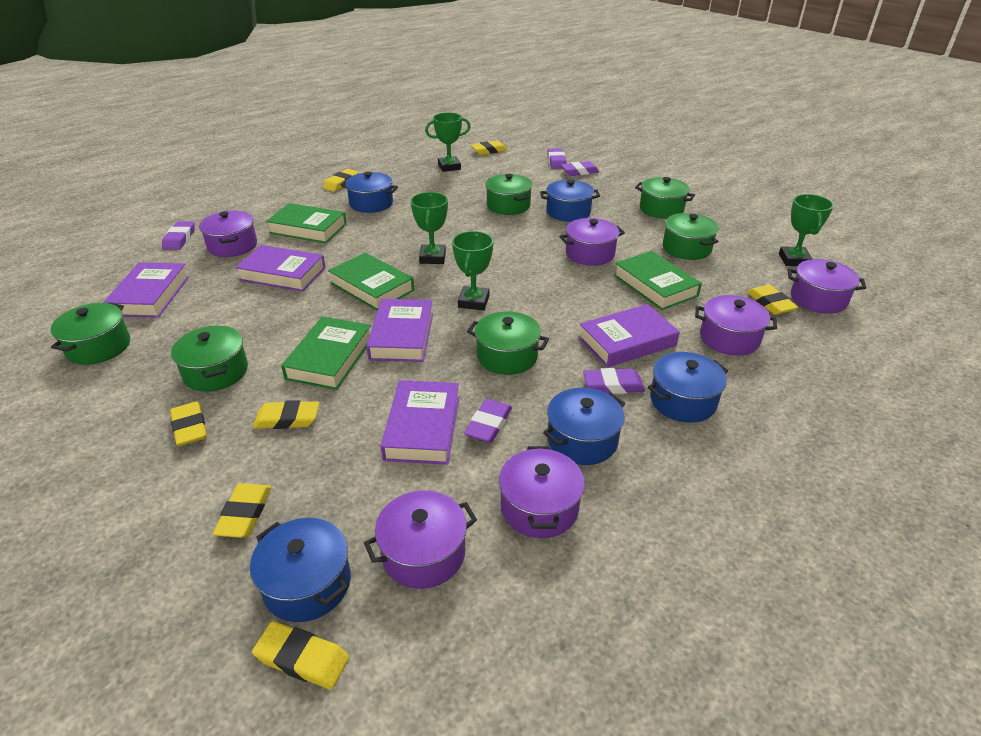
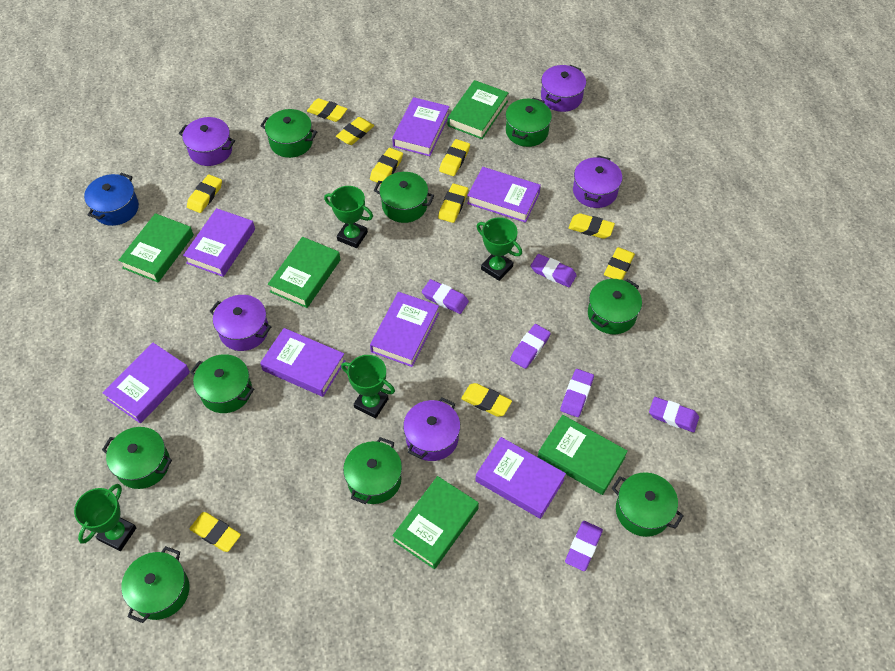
blue pot: 5 -> 1
green book: 4 -> 5
green pot: 6 -> 9
purple book: 5 -> 7
purple eraser: 5 -> 6
purple pot: 6 -> 5
yellow eraser: 7 -> 10

